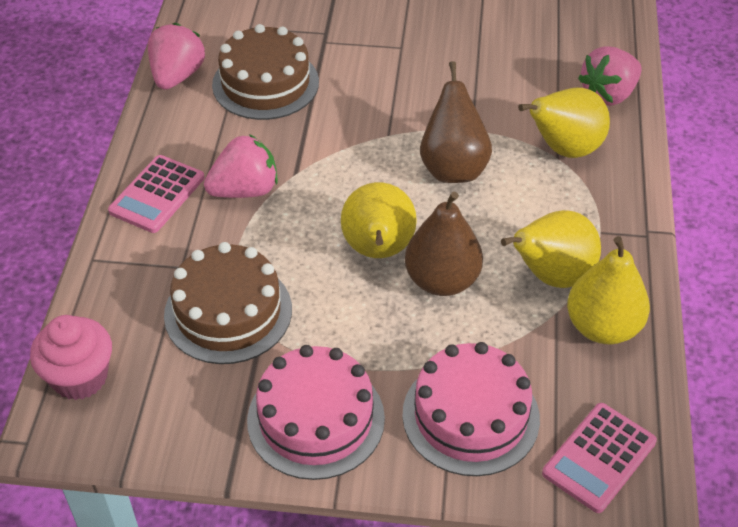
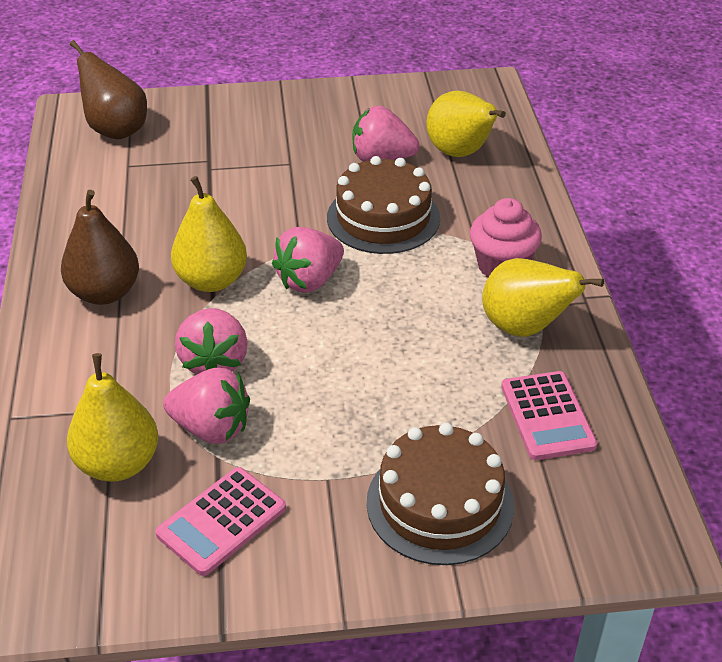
pink cake: 2 -> 0
pink strawberry: 3 -> 4

